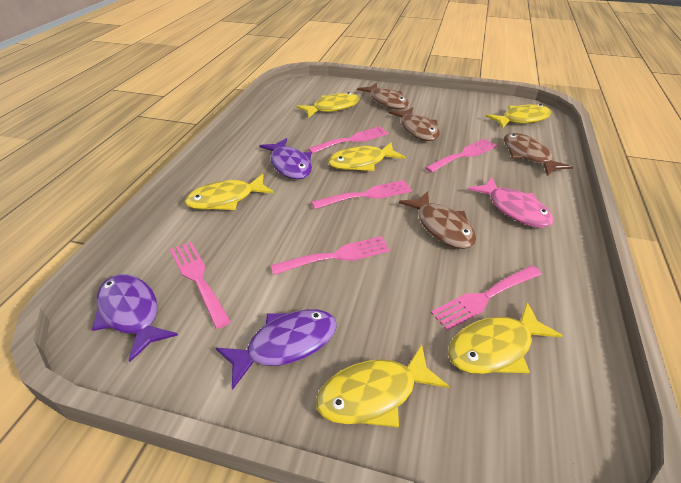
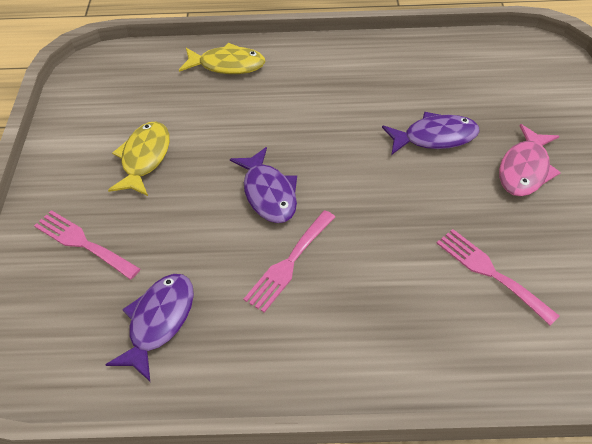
brown fish: 4 -> 0
pink fork: 6 -> 3
yellow fish: 6 -> 2

